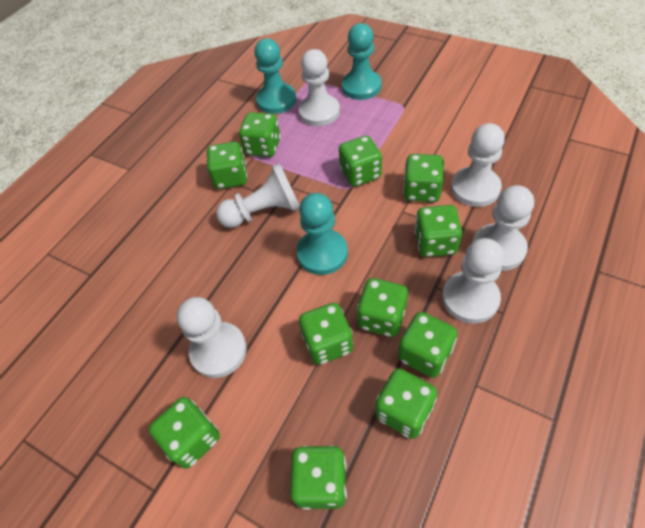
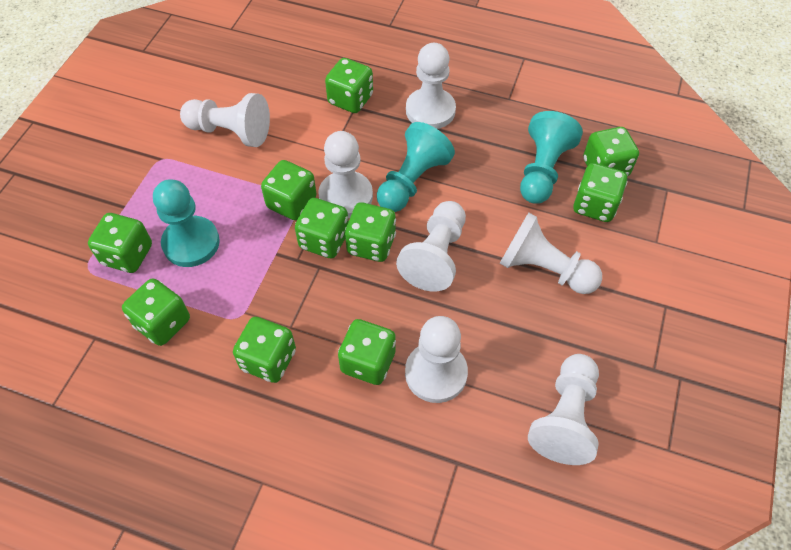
green dice: 11 -> 10
white pawn: 6 -> 7

